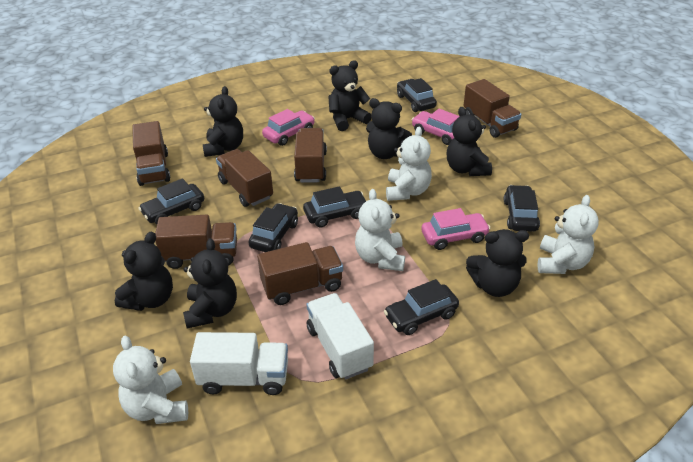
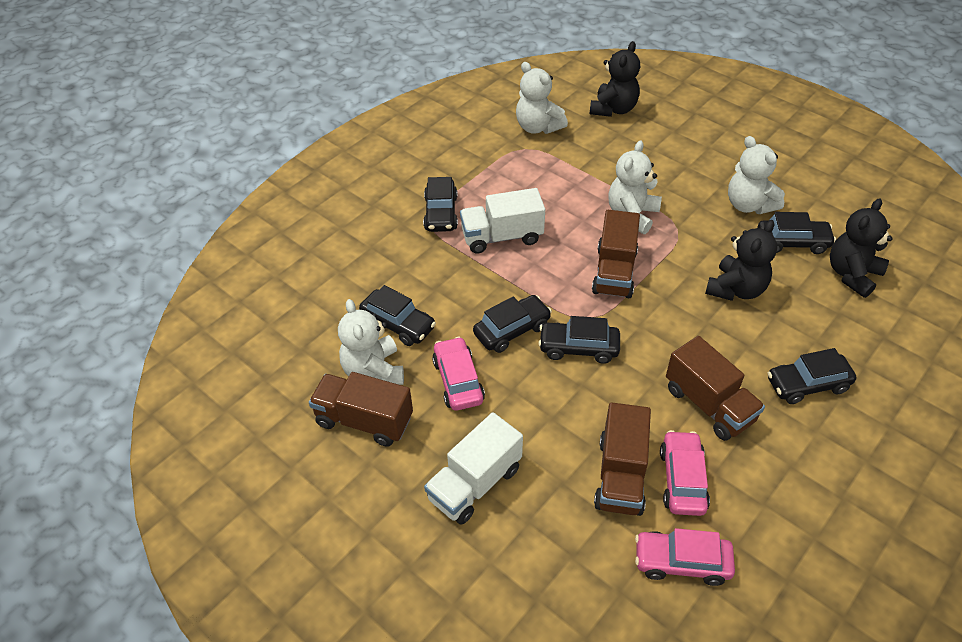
black teddy bear: 7 -> 3
brown truck: 6 -> 4

